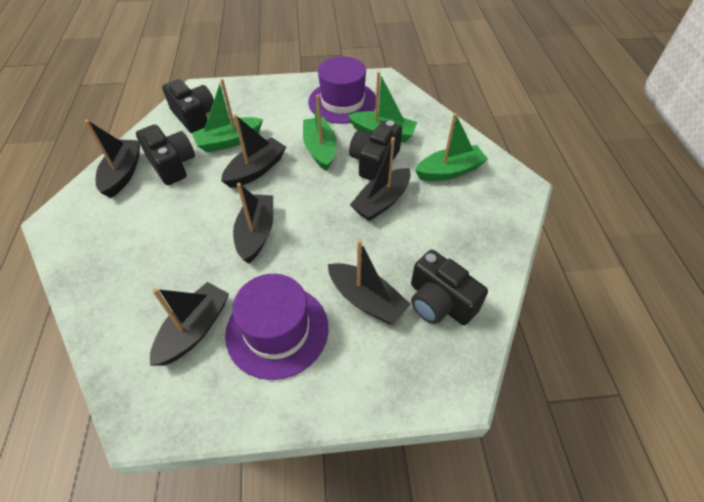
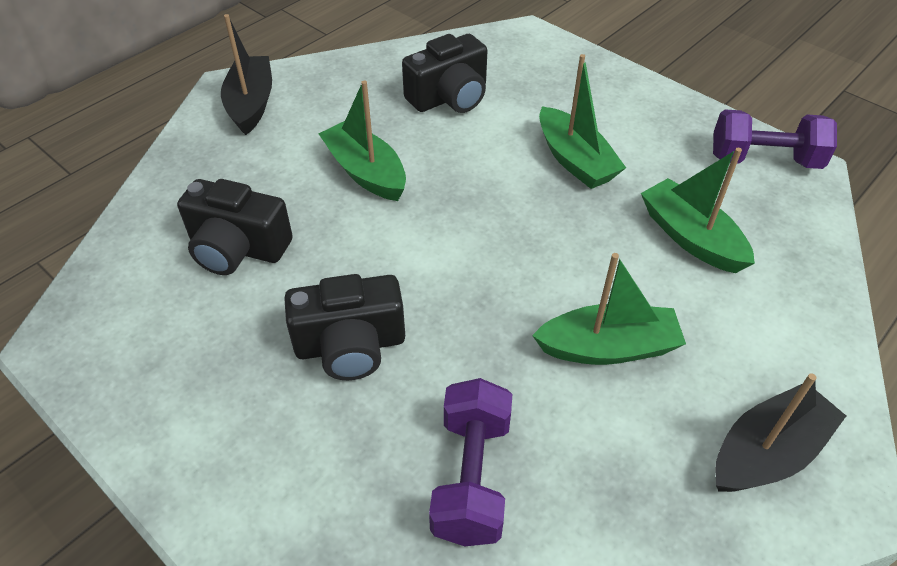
black boat: 6 -> 2
black camera: 4 -> 3
purple dumbbell: 0 -> 2
purple hat: 2 -> 0

